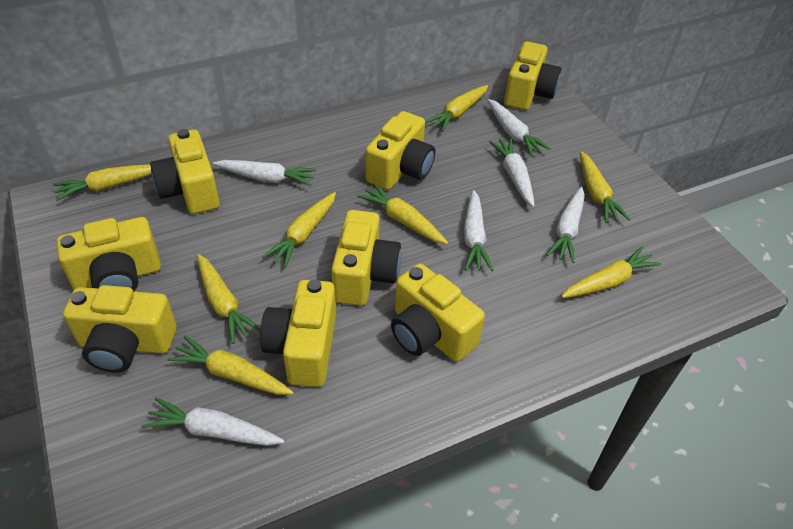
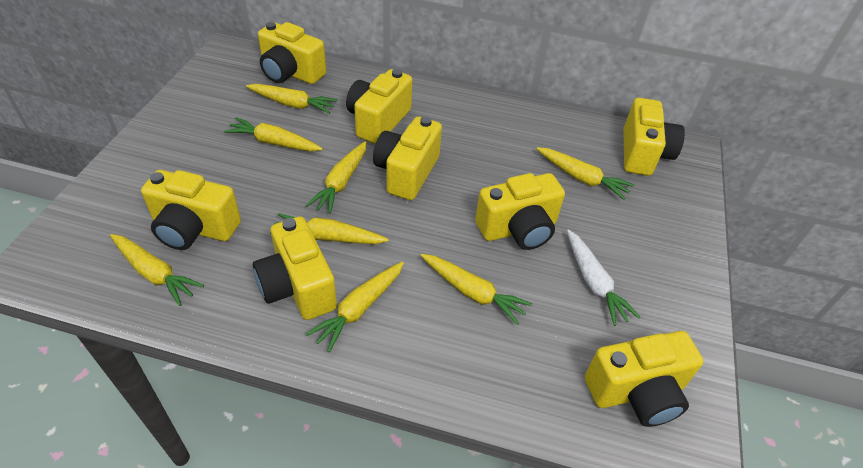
white carrot: 6 -> 1

